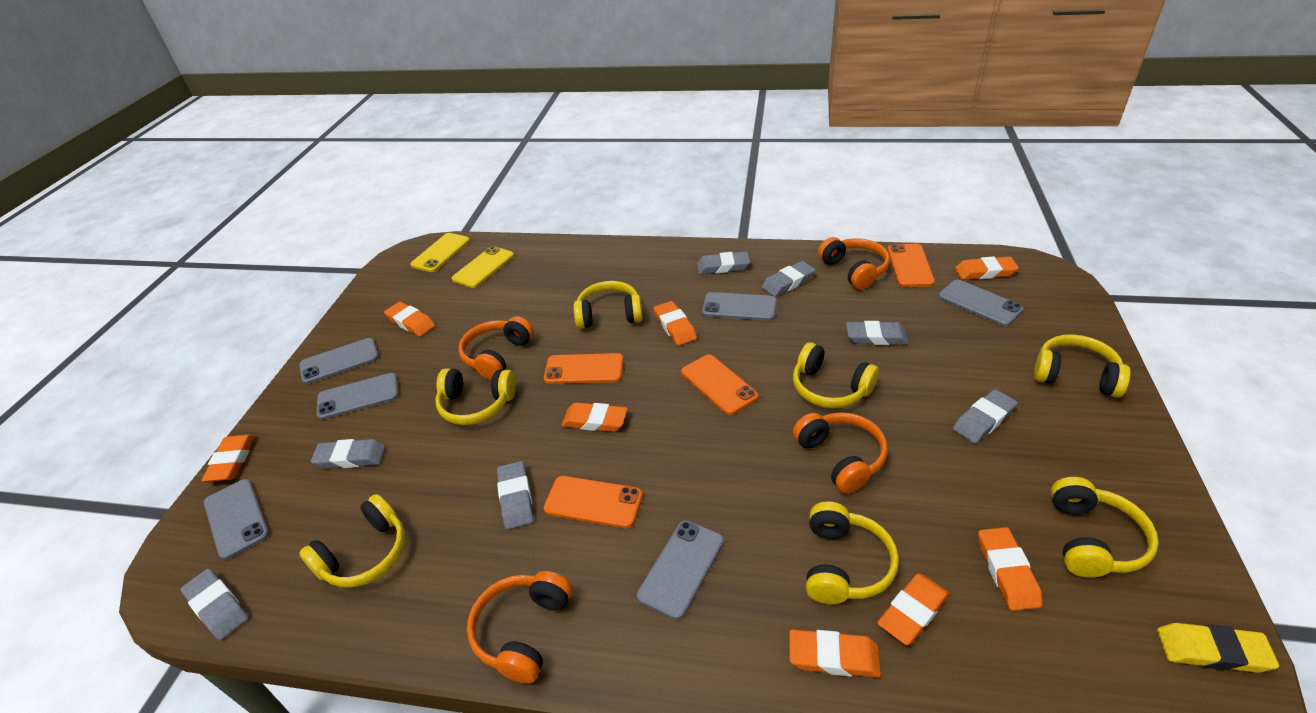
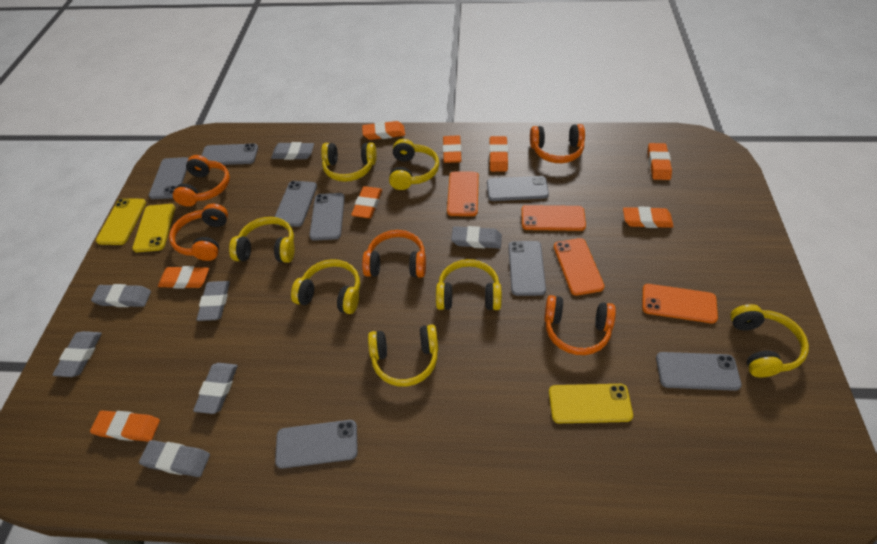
grey phone: 6 -> 8
orange headphones: 4 -> 5
yellow eraser: 1 -> 0
yellow phone: 2 -> 3

